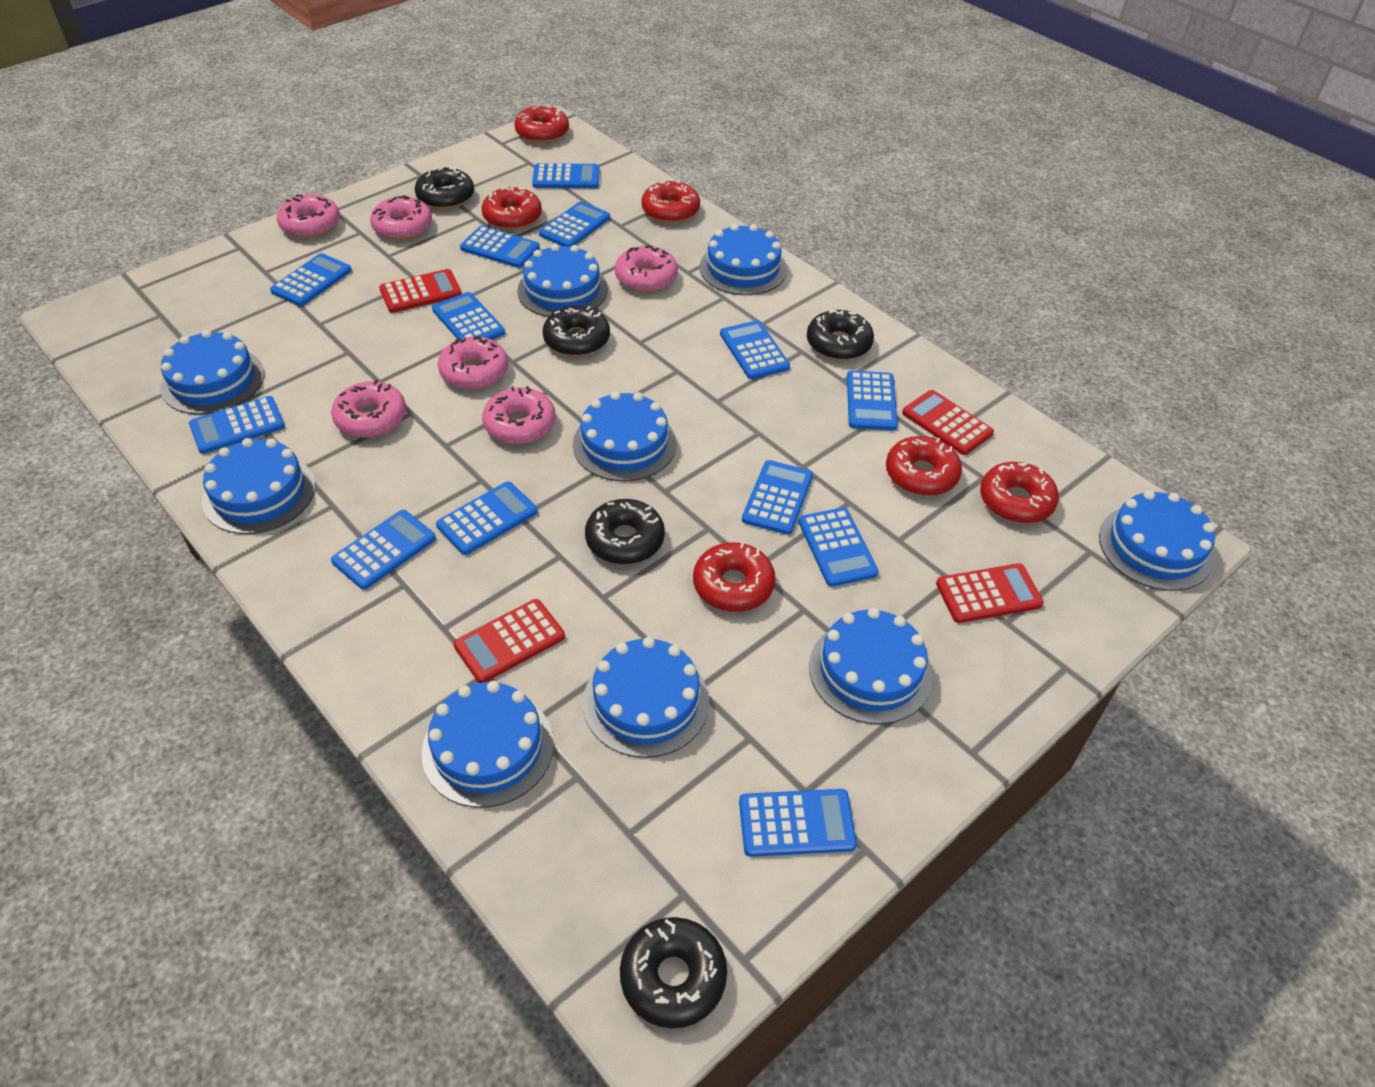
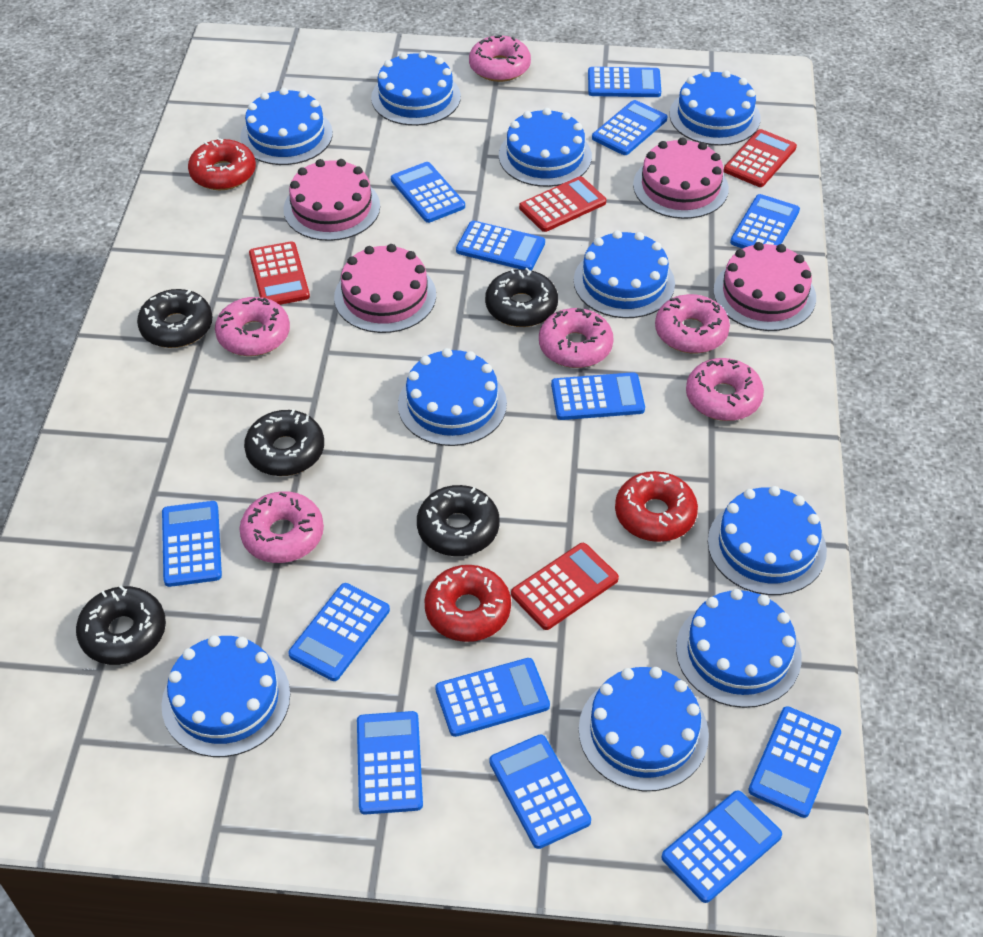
blue cake: 9 -> 10
pink cake: 0 -> 4
red donut: 6 -> 3

